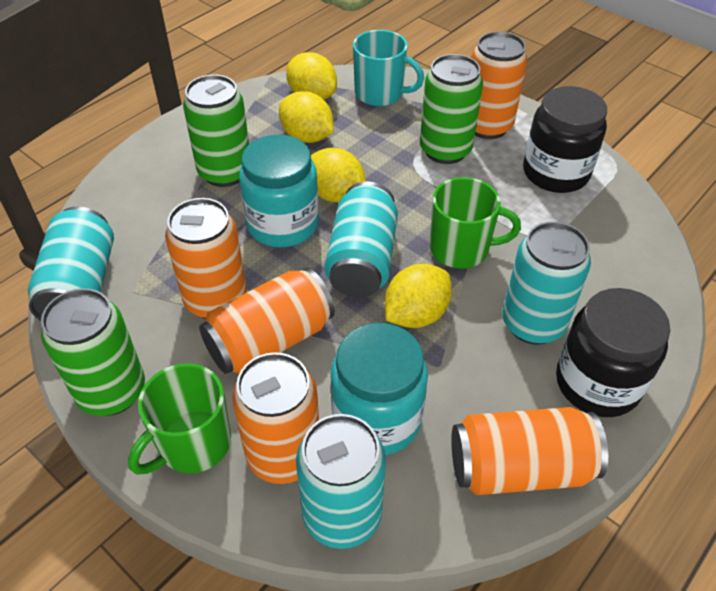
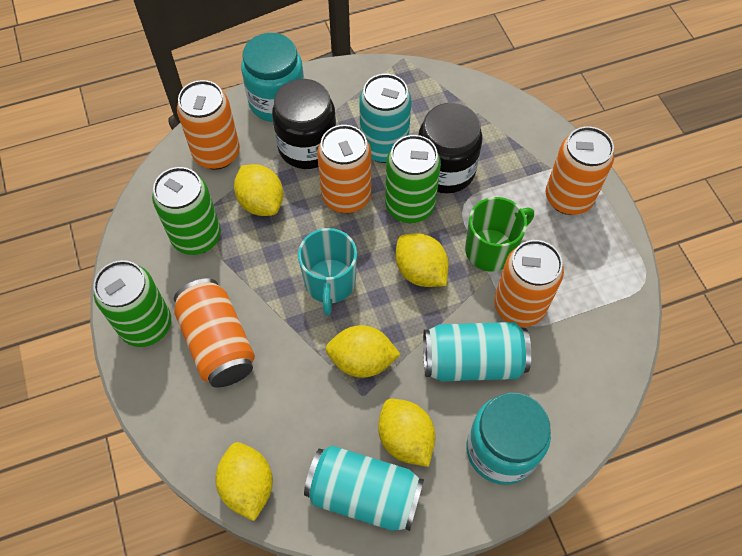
green mug: 2 -> 1
turquoise can: 4 -> 3
yellow lemon: 4 -> 5

